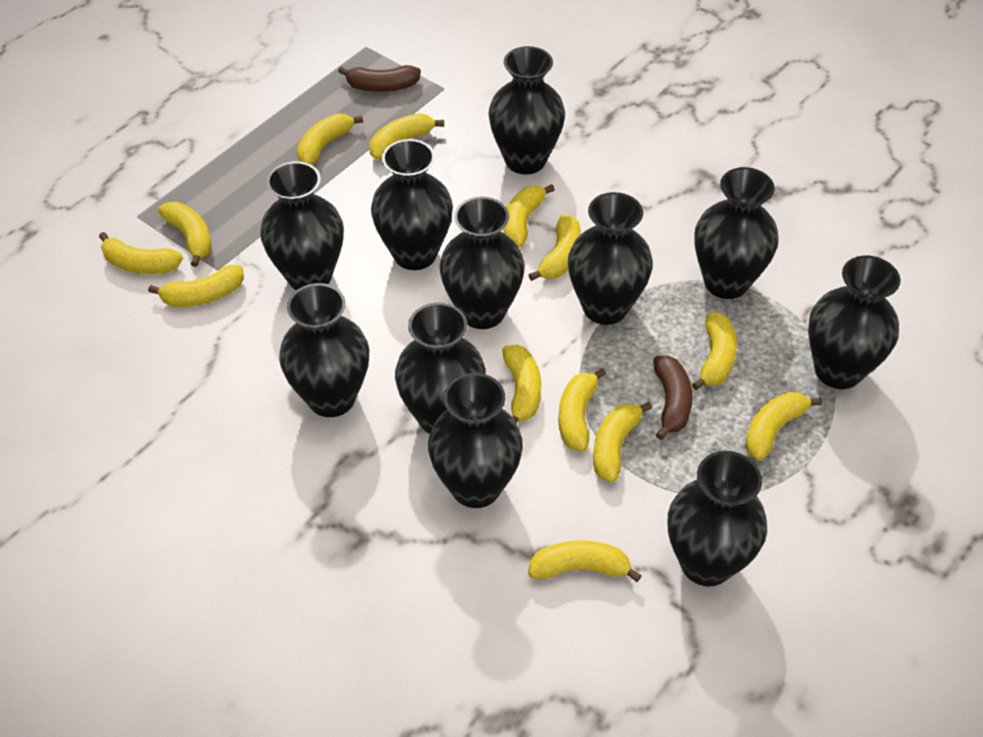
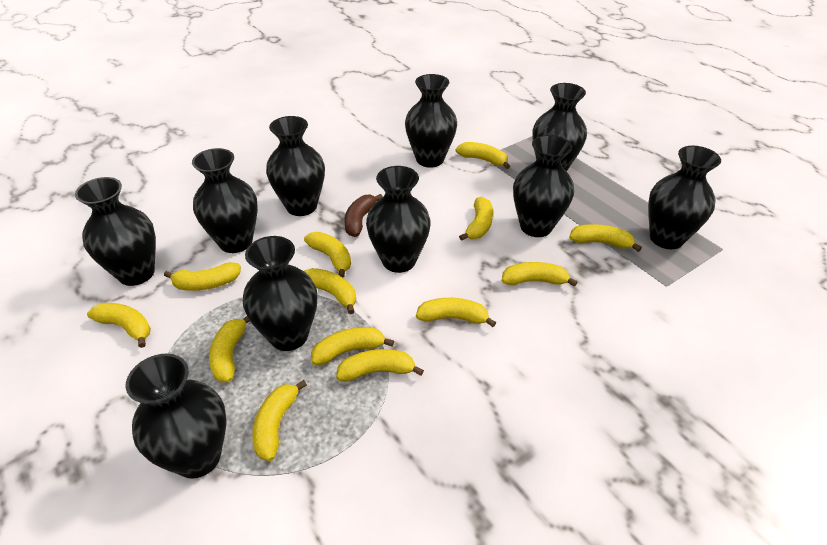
black vase: 11 -> 10
brown banana: 2 -> 1

